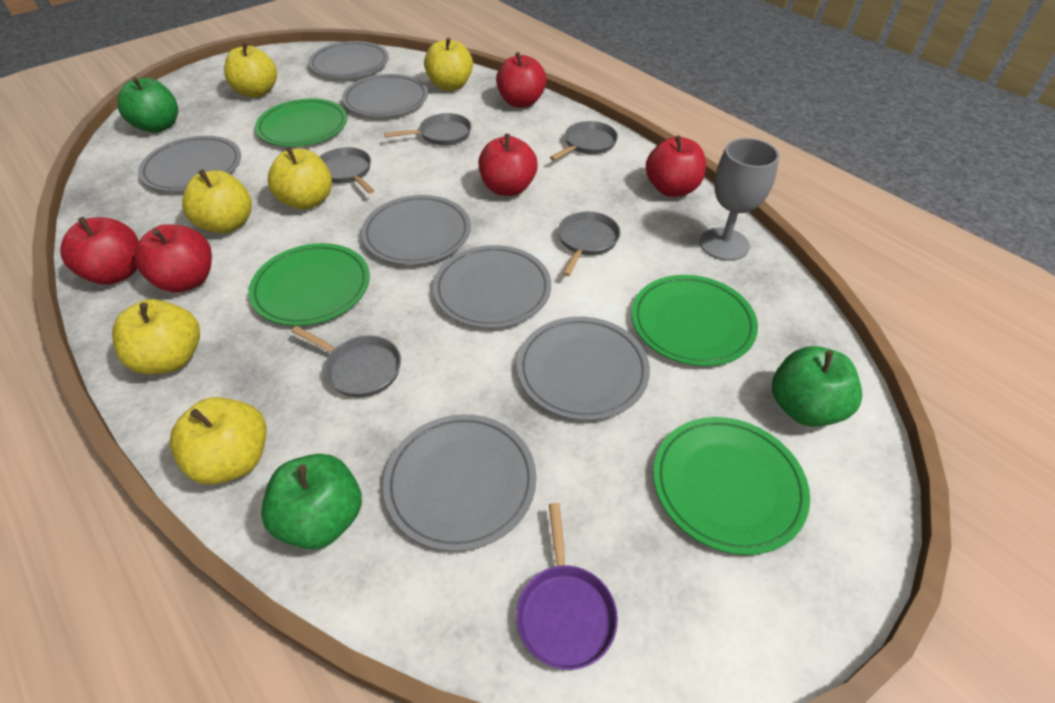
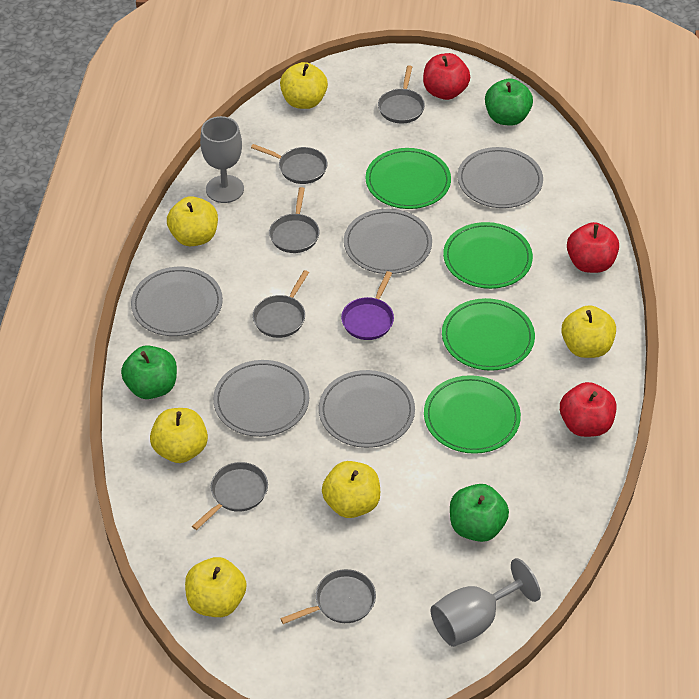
grey goblet: 1 -> 2
grey pan: 5 -> 6
grey plate: 7 -> 5
red apple: 5 -> 3

